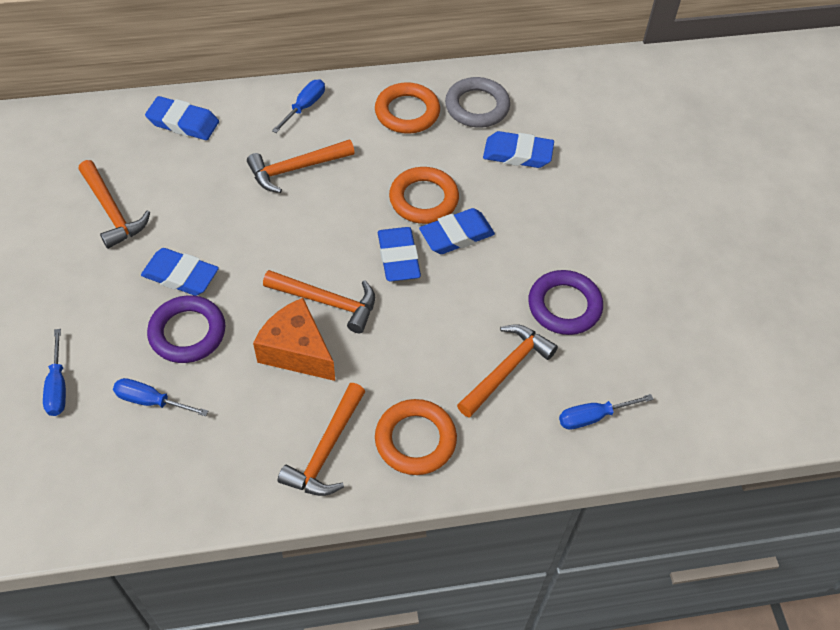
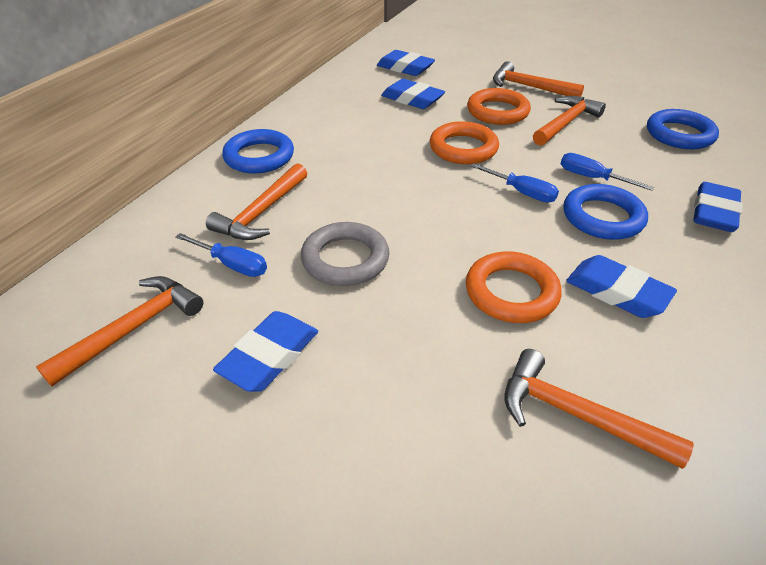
blue ring: 0 -> 3
blue screwdriver: 4 -> 3
orange cheese: 1 -> 0
purple ring: 2 -> 0

